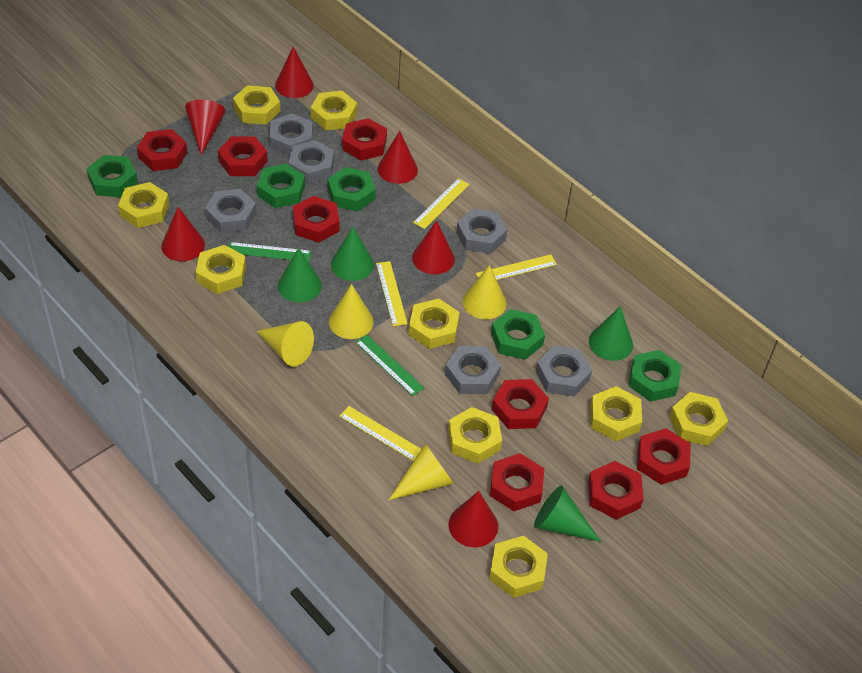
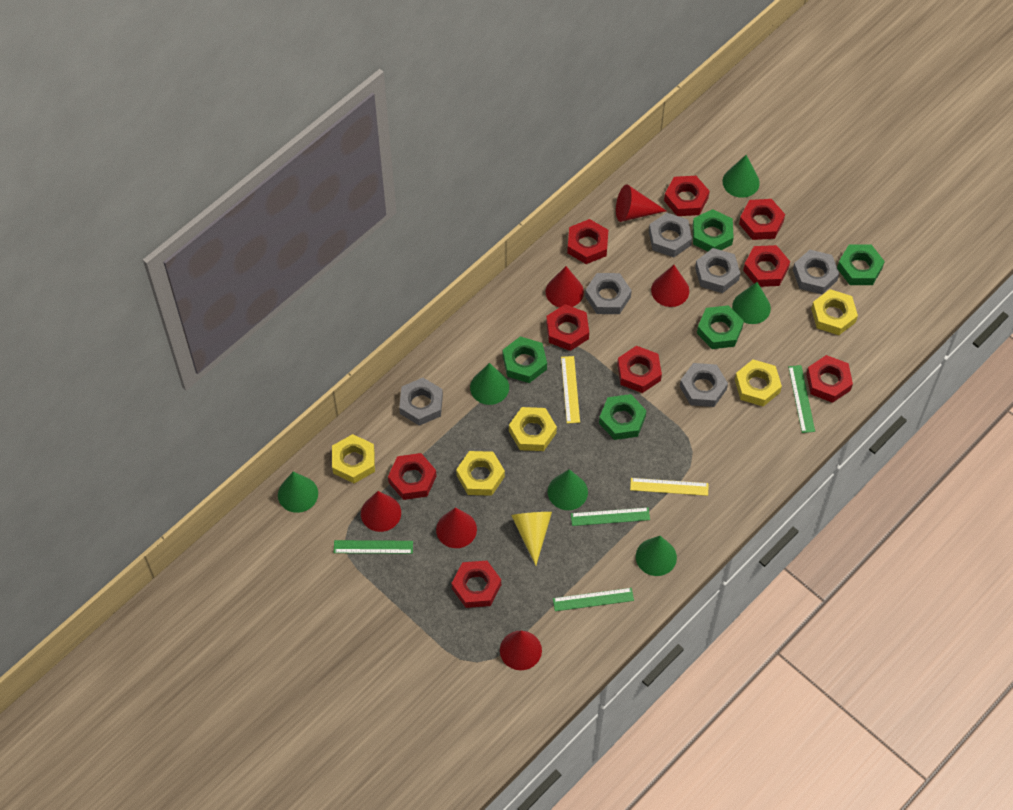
green cone: 4 -> 6
green ruler: 2 -> 4
red nut: 8 -> 9
yellow cone: 4 -> 1
yellow nut: 9 -> 5
yellow ruler: 4 -> 2

